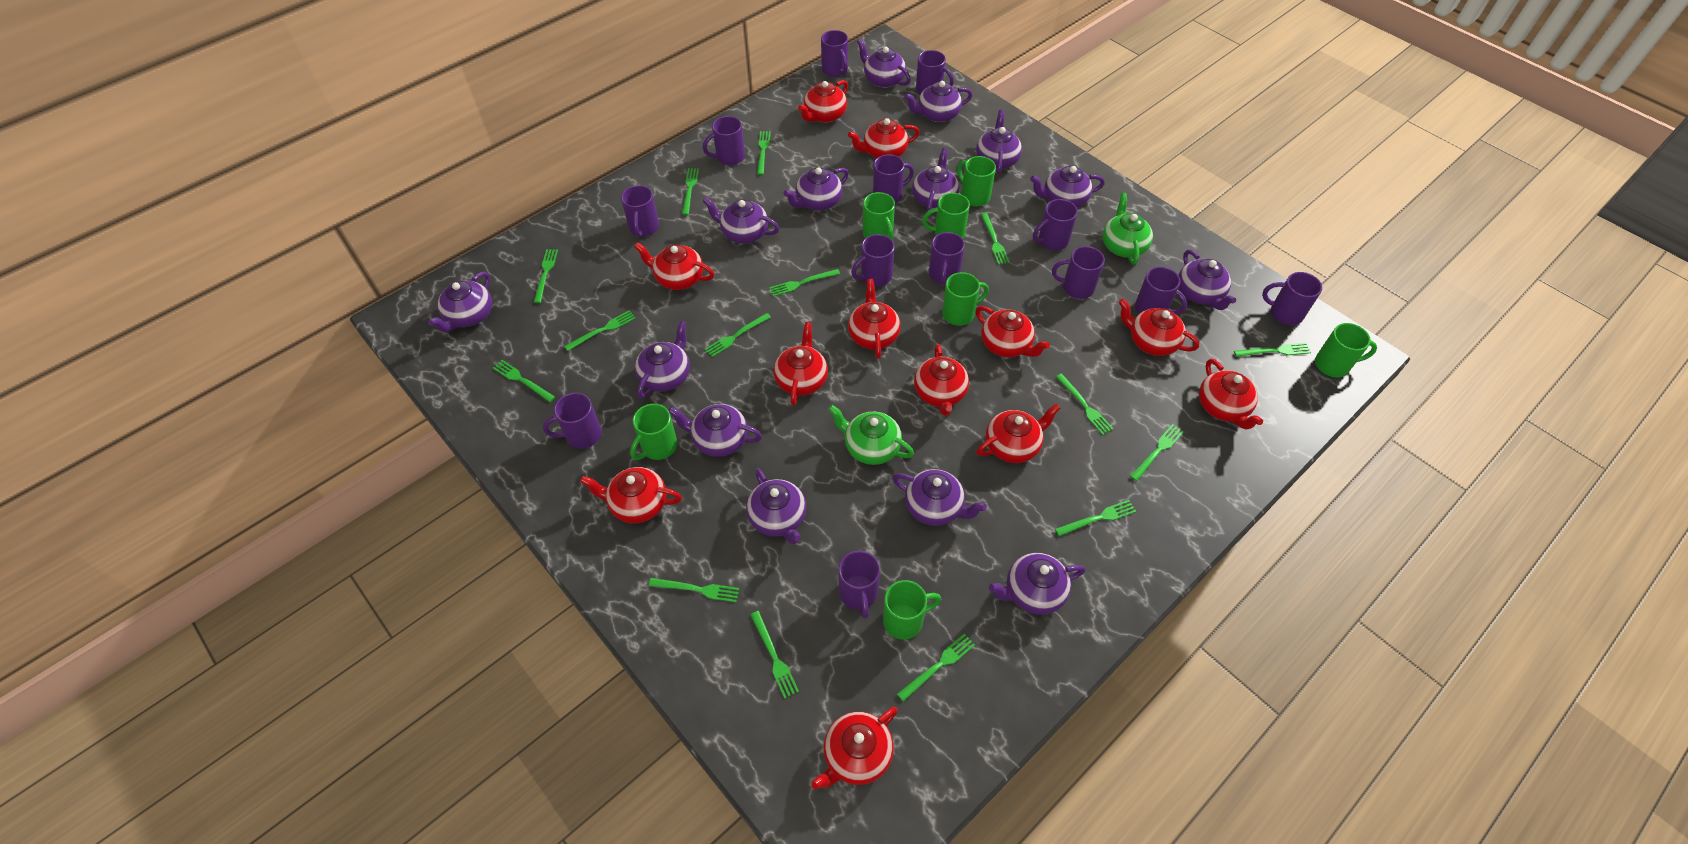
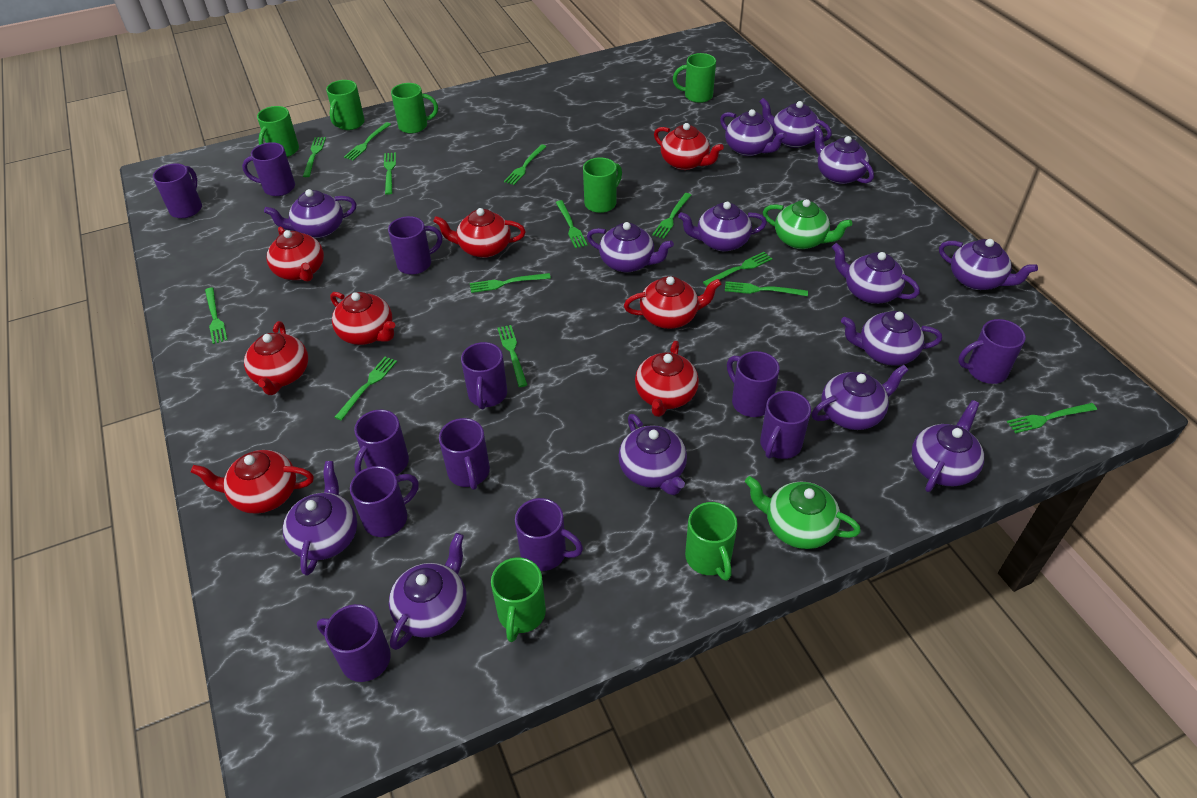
green fork: 15 -> 13
purple mug: 13 -> 12
red teapot: 12 -> 8

